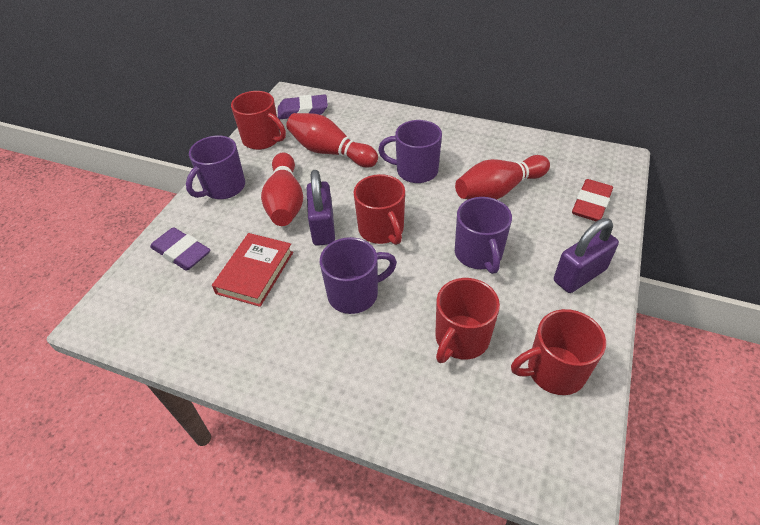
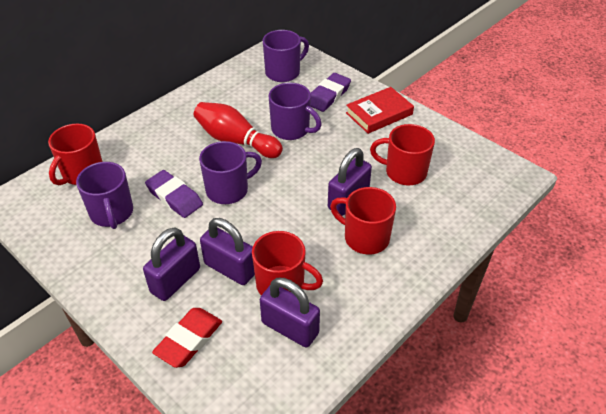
purple padlock: 2 -> 4
red bowling pin: 3 -> 1

